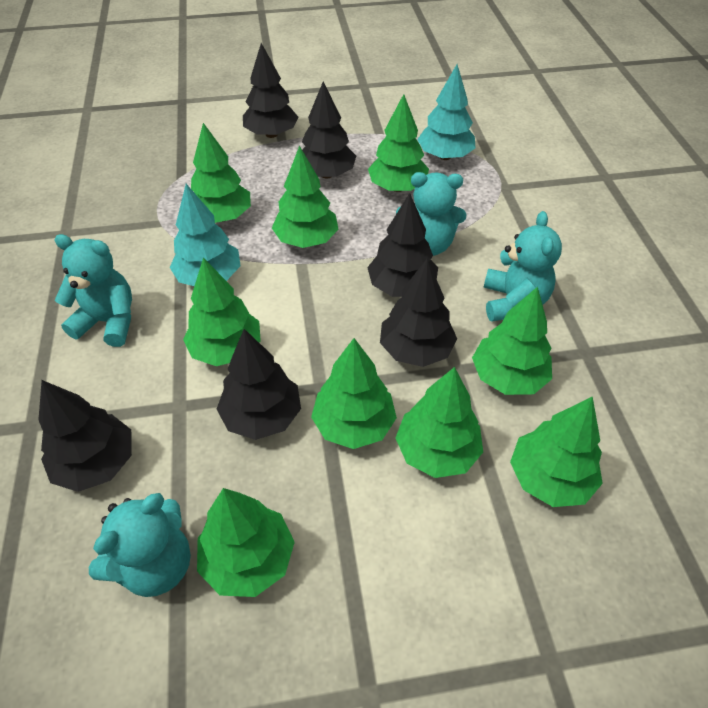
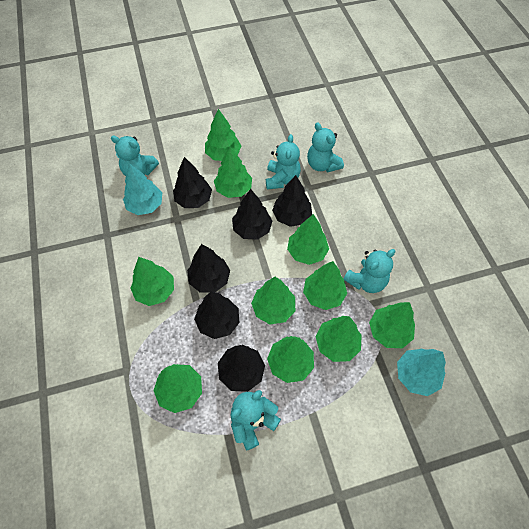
green tree: 9 -> 10
turquoise teddy bear: 4 -> 5

